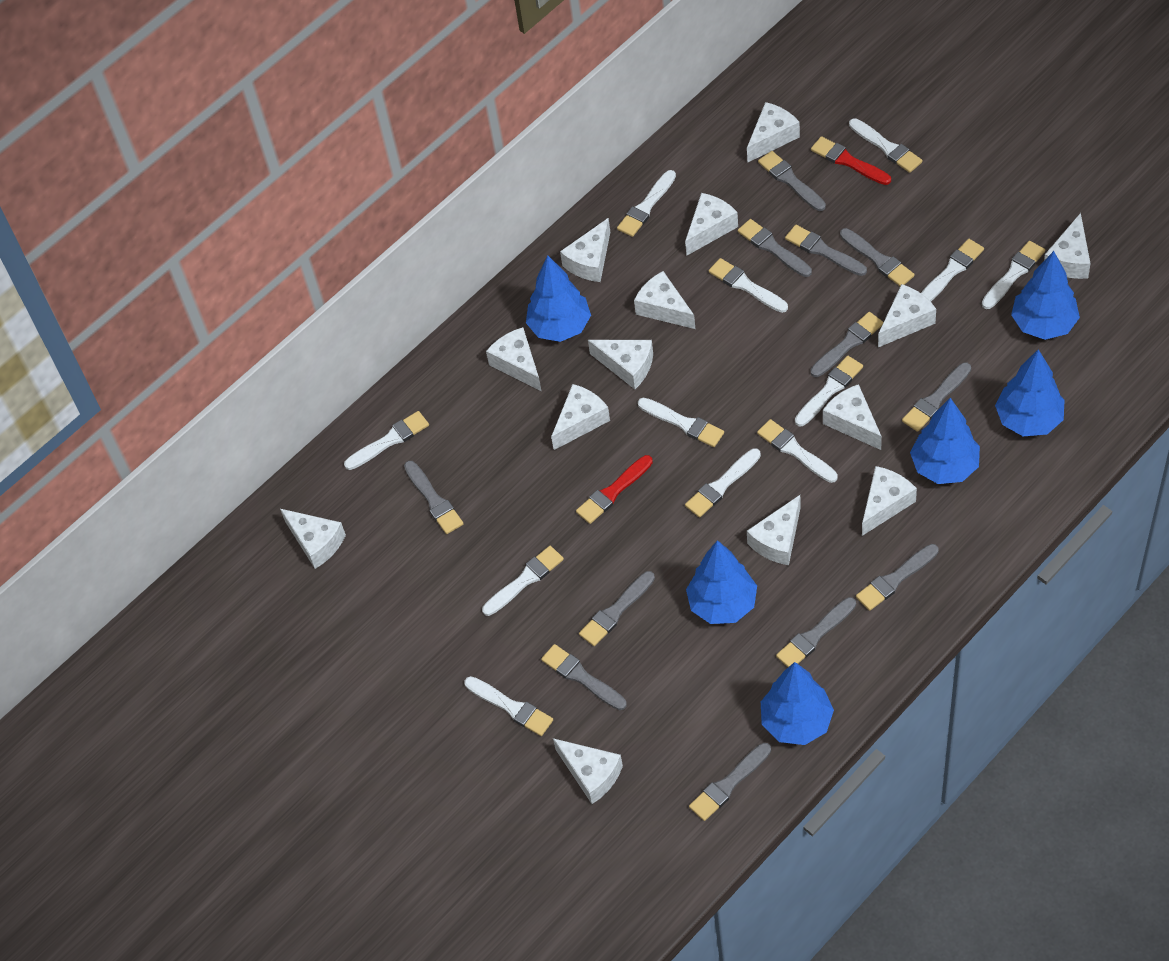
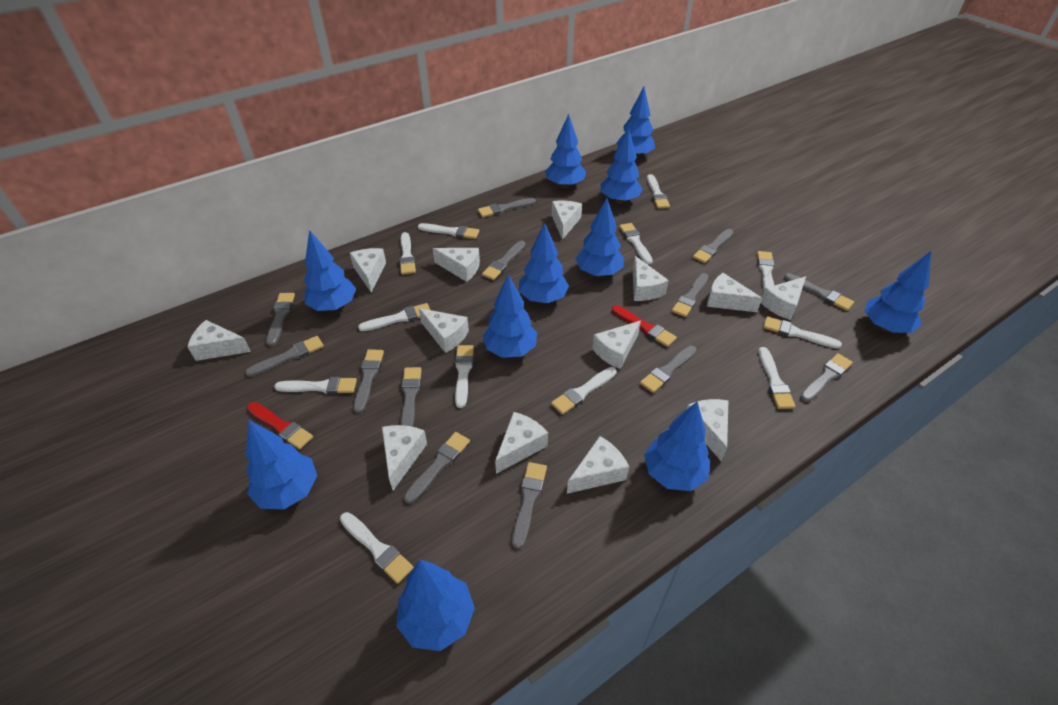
blue tree: 6 -> 11
grey brush: 12 -> 13
white cheese: 14 -> 13

